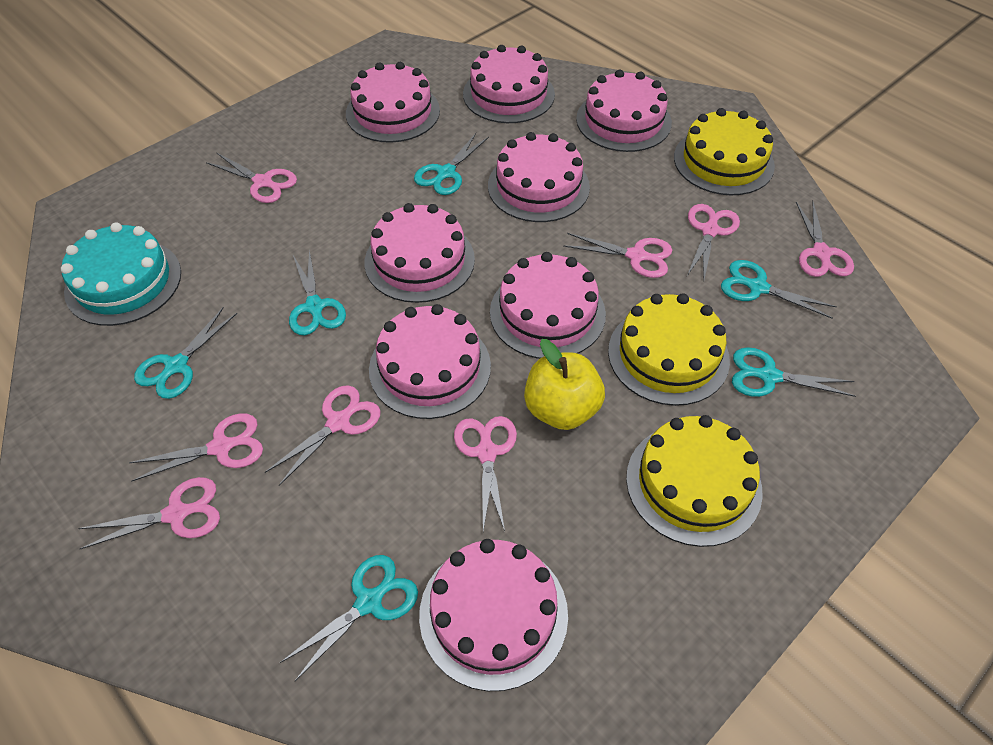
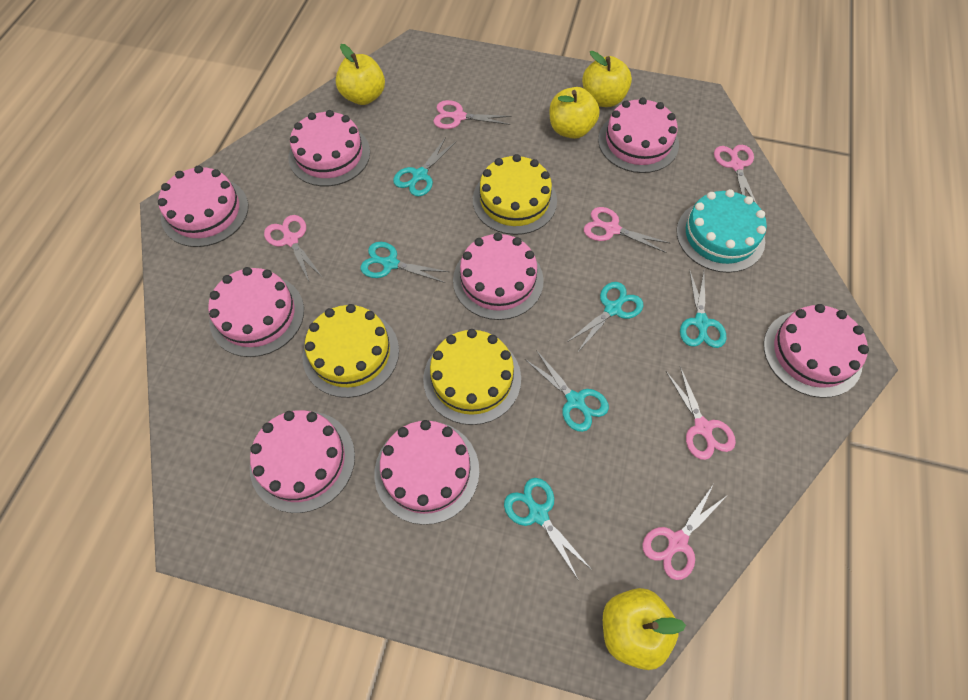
pink scissors: 8 -> 6
yellow apple: 1 -> 4

